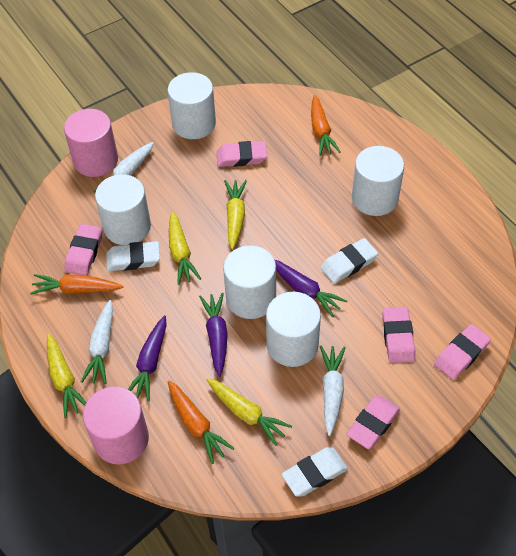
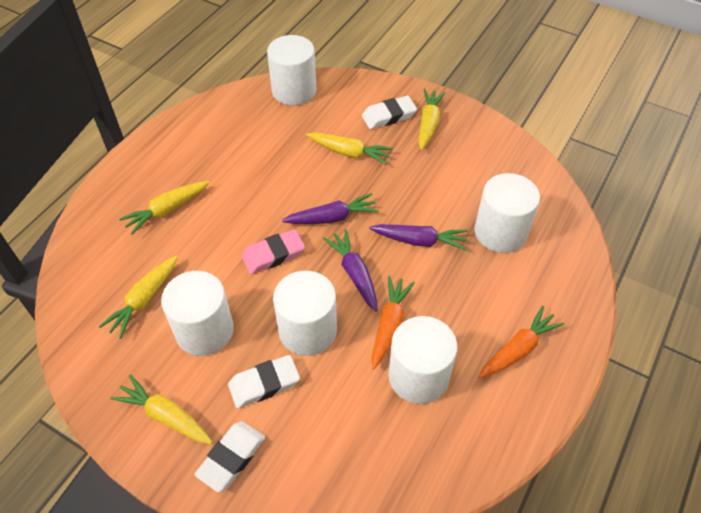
orange carrot: 3 -> 2
pink cylinder: 2 -> 0
pink eraser: 5 -> 1
white carrot: 3 -> 0
yellow carrot: 4 -> 5

